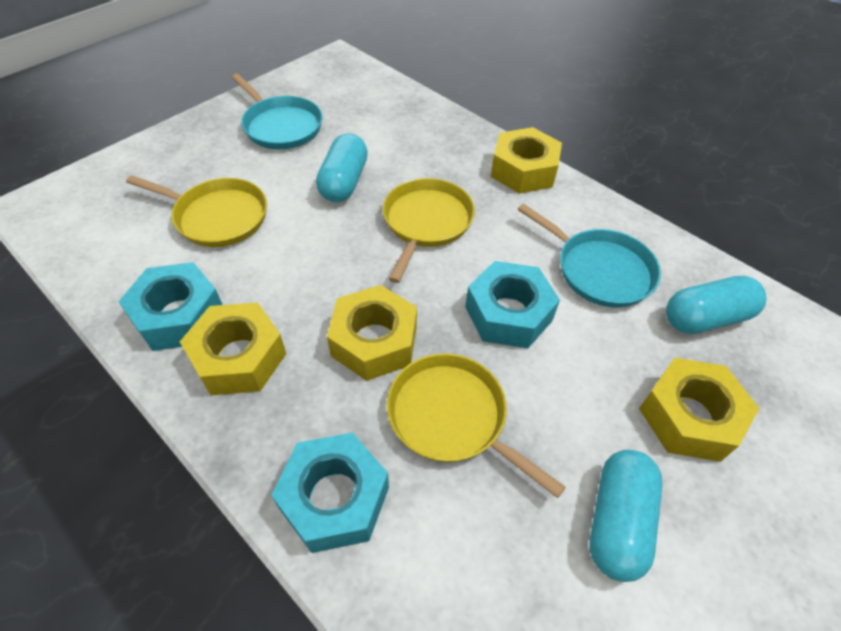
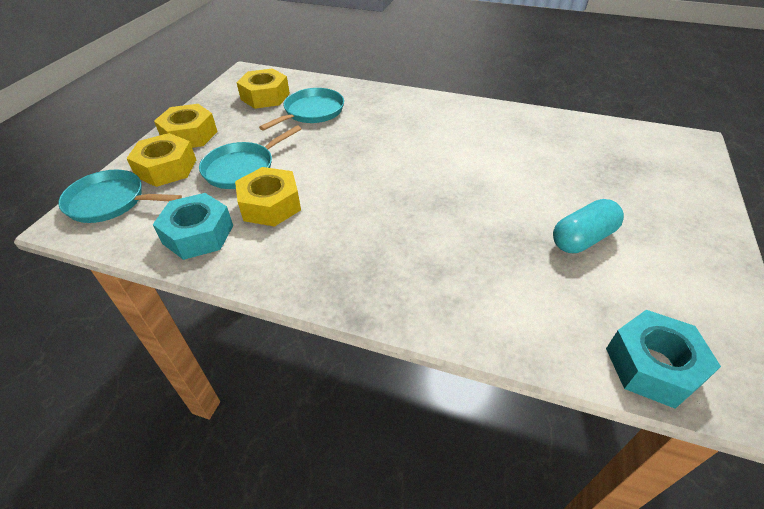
turquoise capsule: 3 -> 1
turquoise nut: 3 -> 2
turquoise pan: 2 -> 3
yellow pan: 3 -> 0

